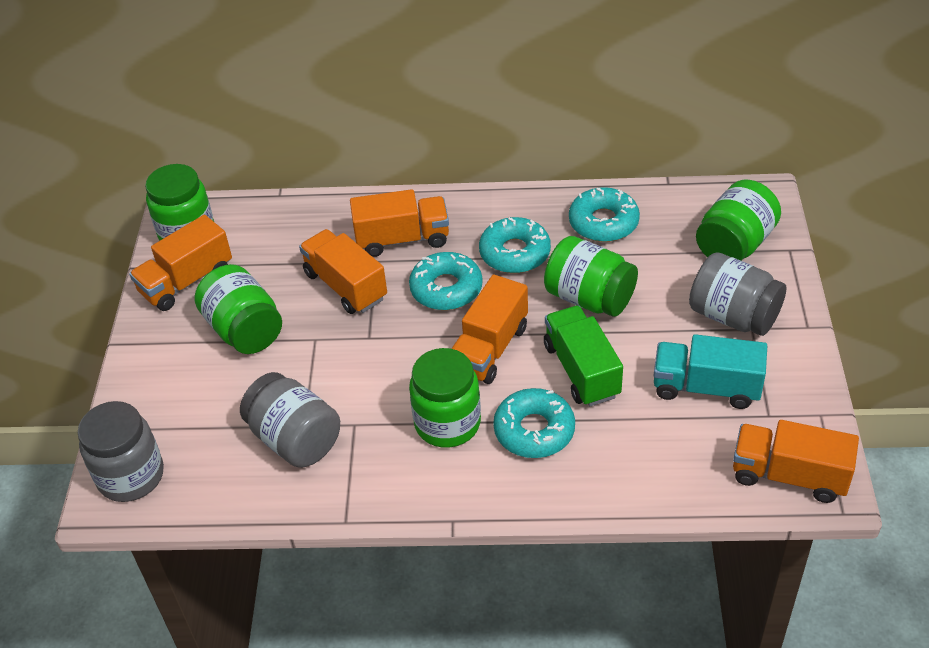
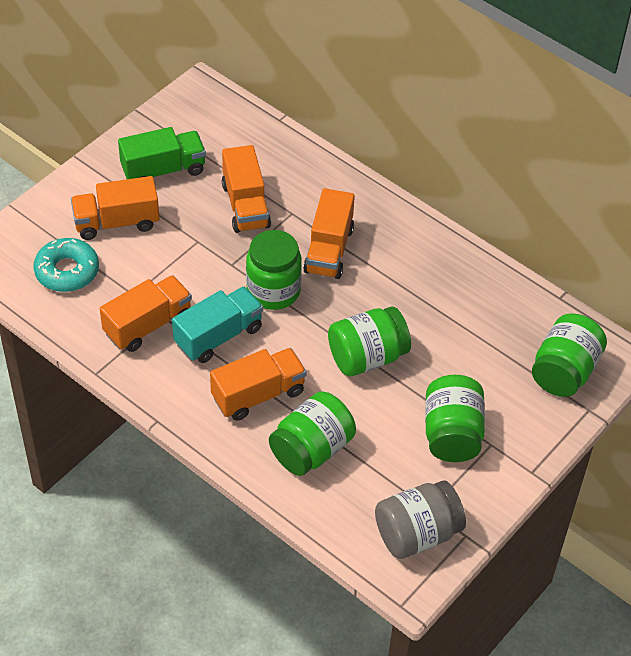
grey jar: 3 -> 1
turquoise donut: 4 -> 1

